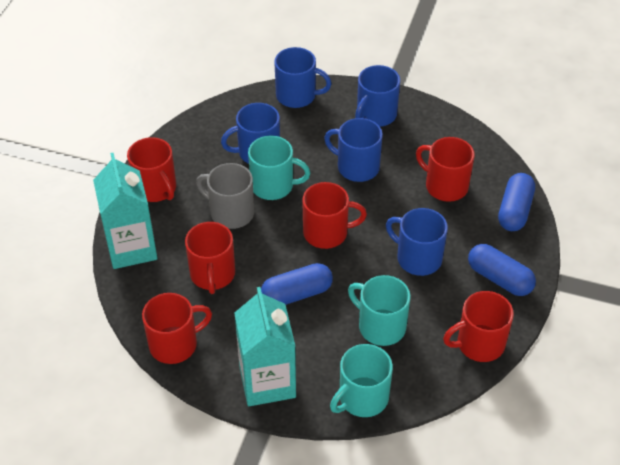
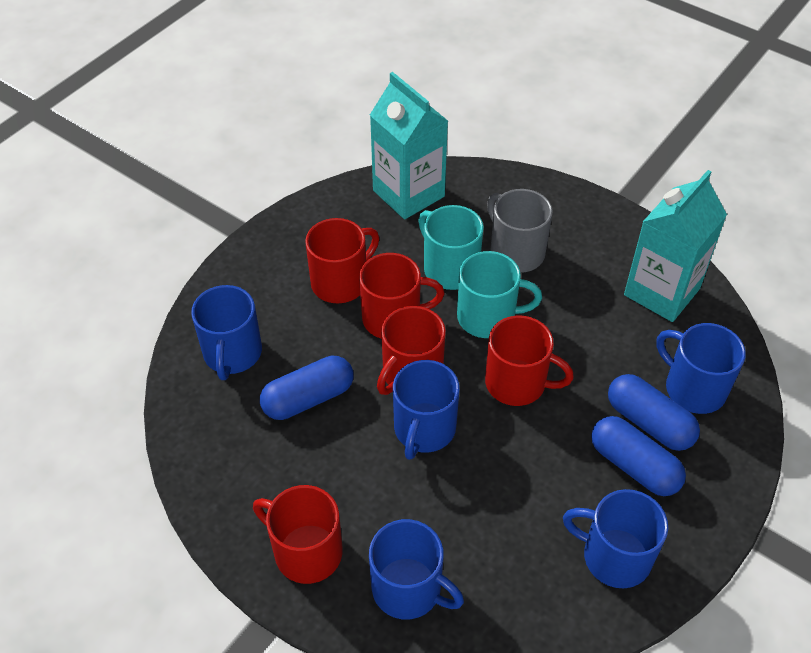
red mug: 6 -> 5
turquoise mug: 3 -> 2

